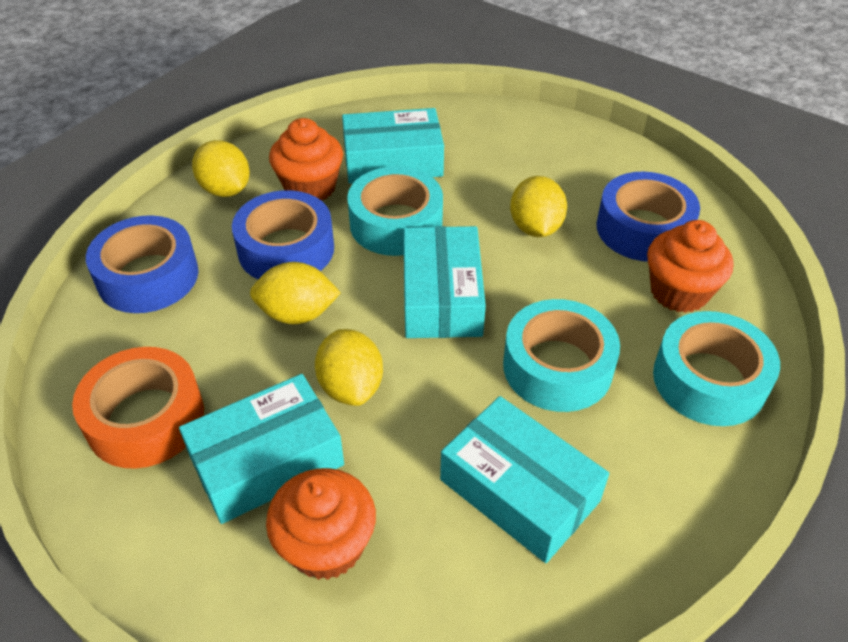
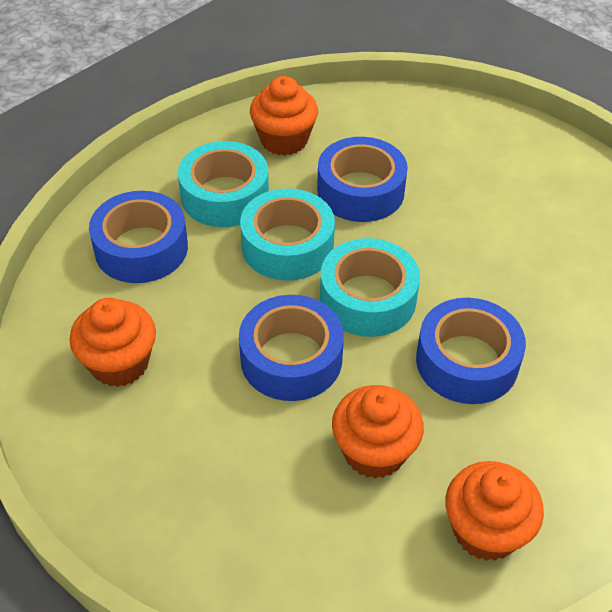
blue tape: 3 -> 4
orange cupcake: 3 -> 4
orange tape: 1 -> 0
turquoise box: 4 -> 0
yellow lemon: 4 -> 0

